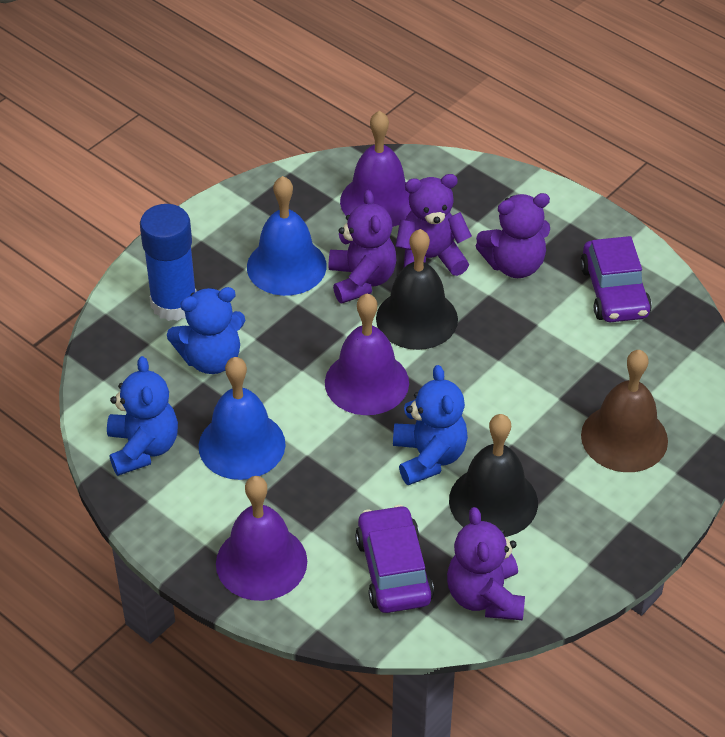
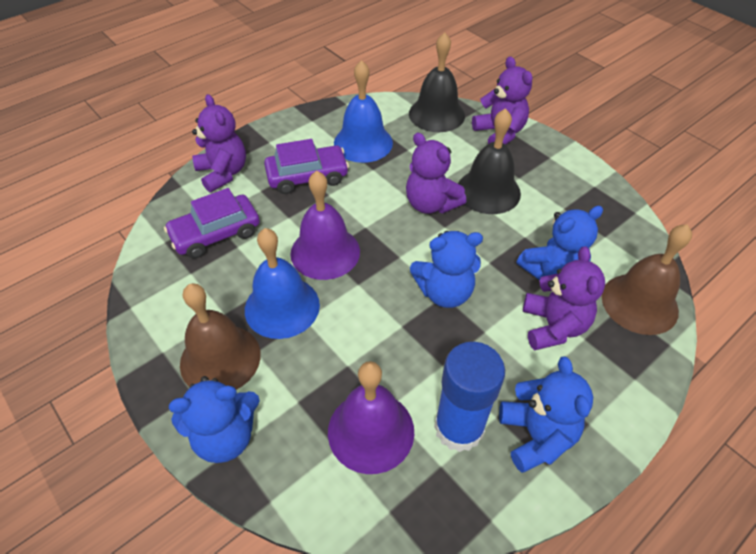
blue teddy bear: 3 -> 4
brown bell: 1 -> 2
purple bell: 3 -> 2

